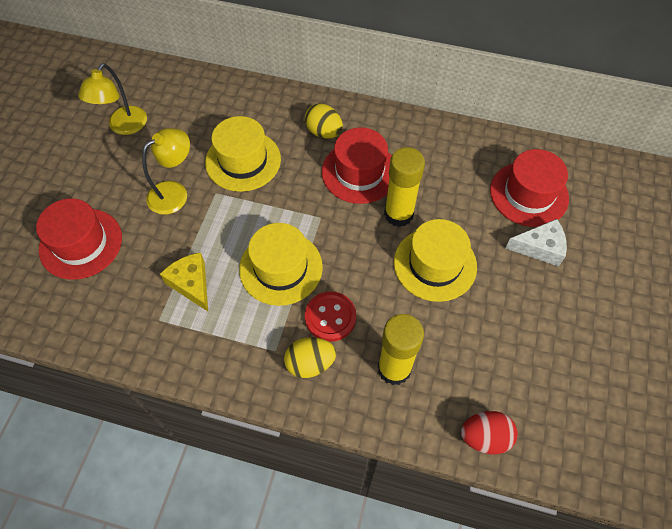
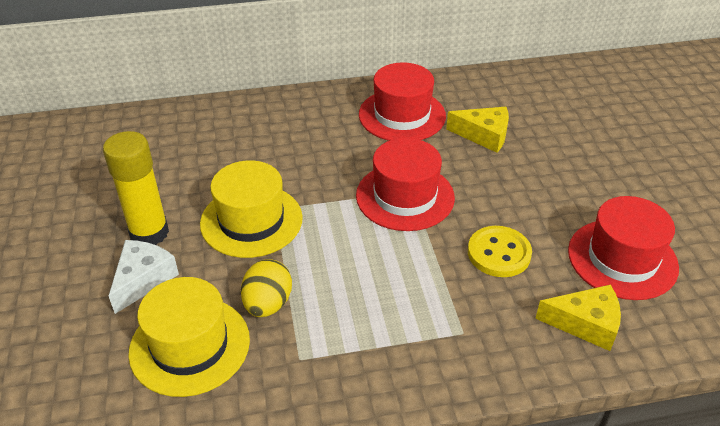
red button: 1 -> 0
red egg: 1 -> 0
yellow button: 0 -> 1
yellow cheese: 1 -> 2
yellow egg: 2 -> 1
yellow glue stick: 2 -> 1
yellow hat: 3 -> 2
yellow lamp: 2 -> 0

